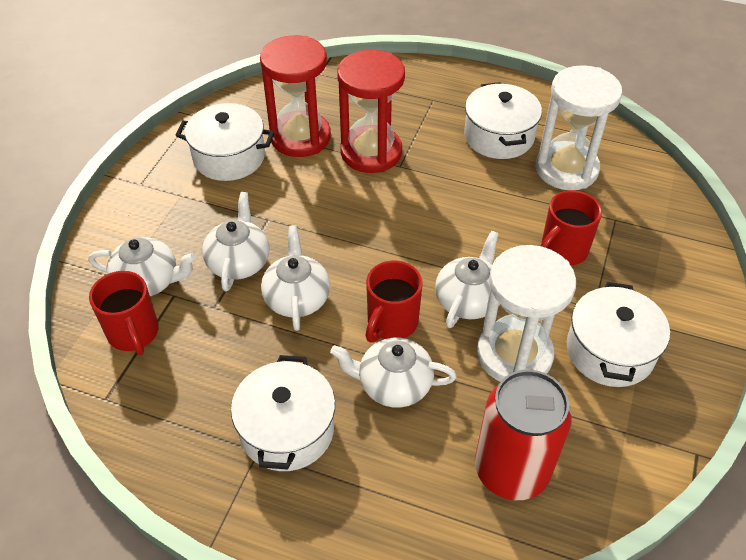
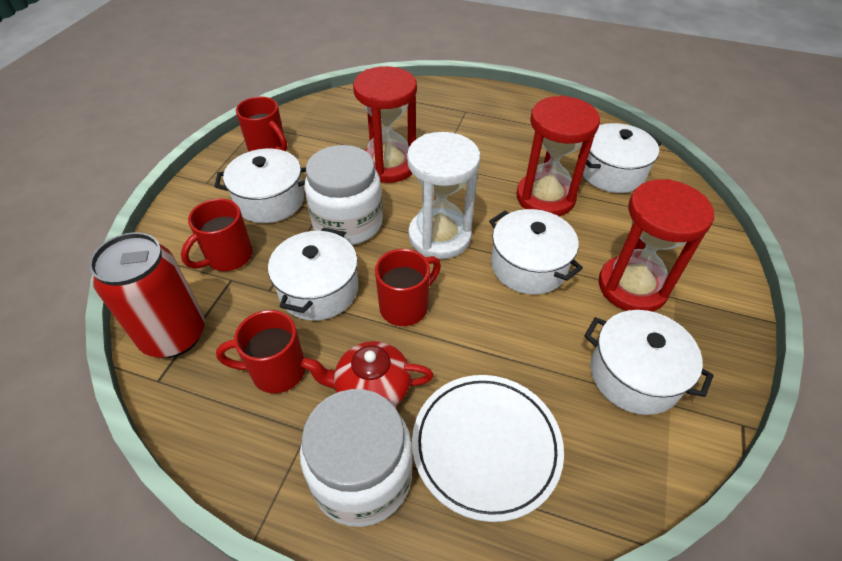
red hourglass: 2 -> 3
red mug: 3 -> 4
red teapot: 0 -> 1
white hourglass: 2 -> 1
white jar: 0 -> 2
white plate: 0 -> 1
white pot: 4 -> 5
white teapot: 5 -> 0

